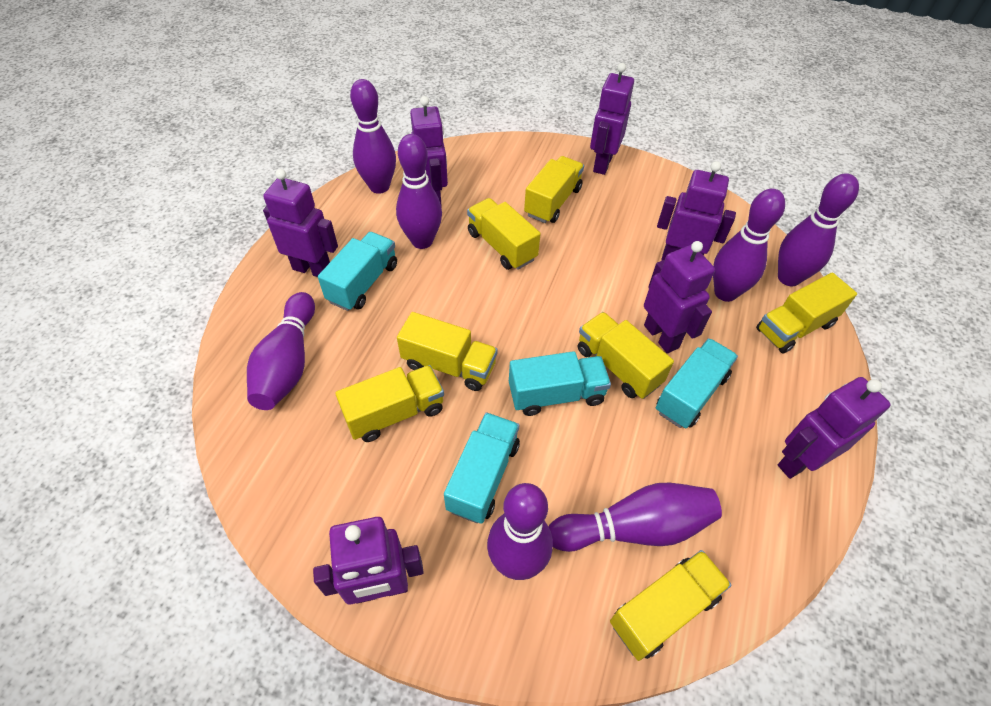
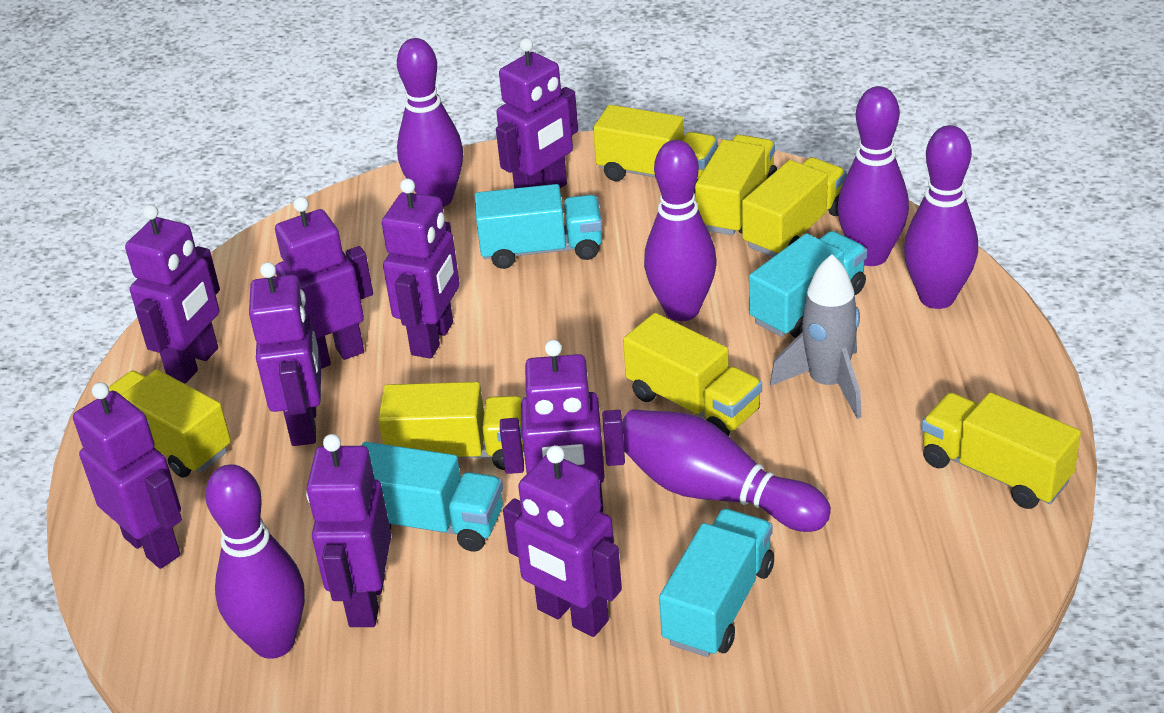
grey rocket: 0 -> 1
purple bowling pin: 7 -> 6
purple robot: 7 -> 9

